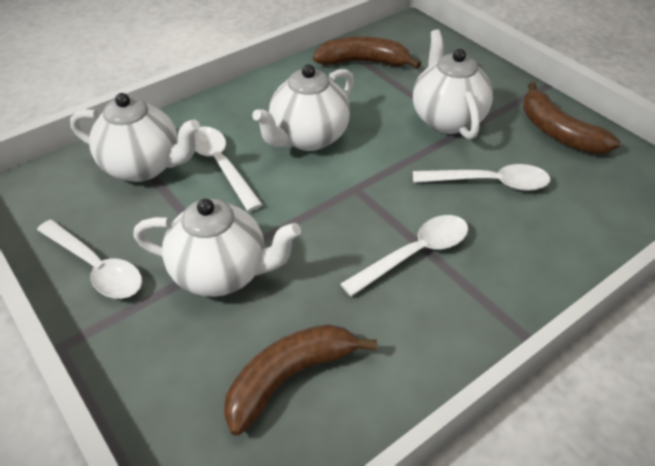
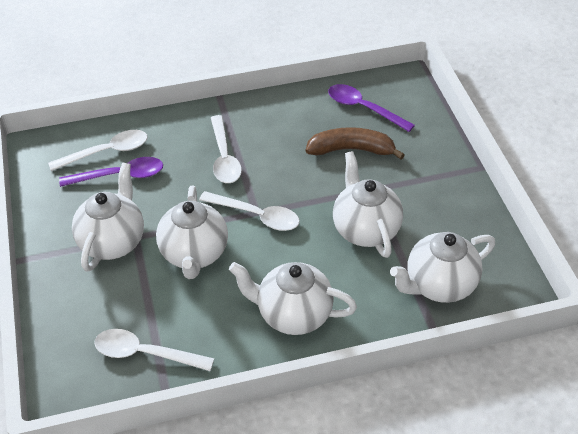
brown banana: 3 -> 1
purple spoon: 0 -> 2
white teapot: 4 -> 5

